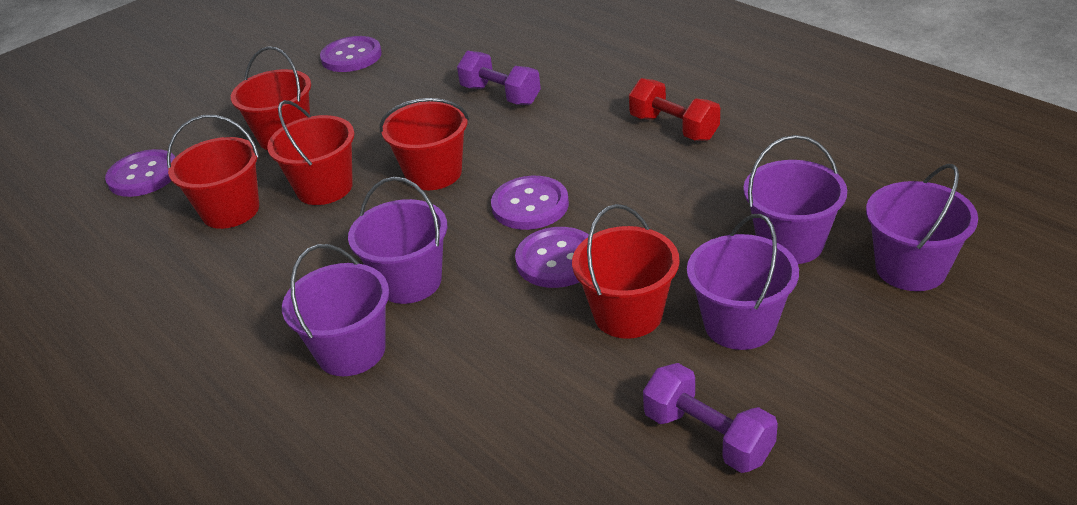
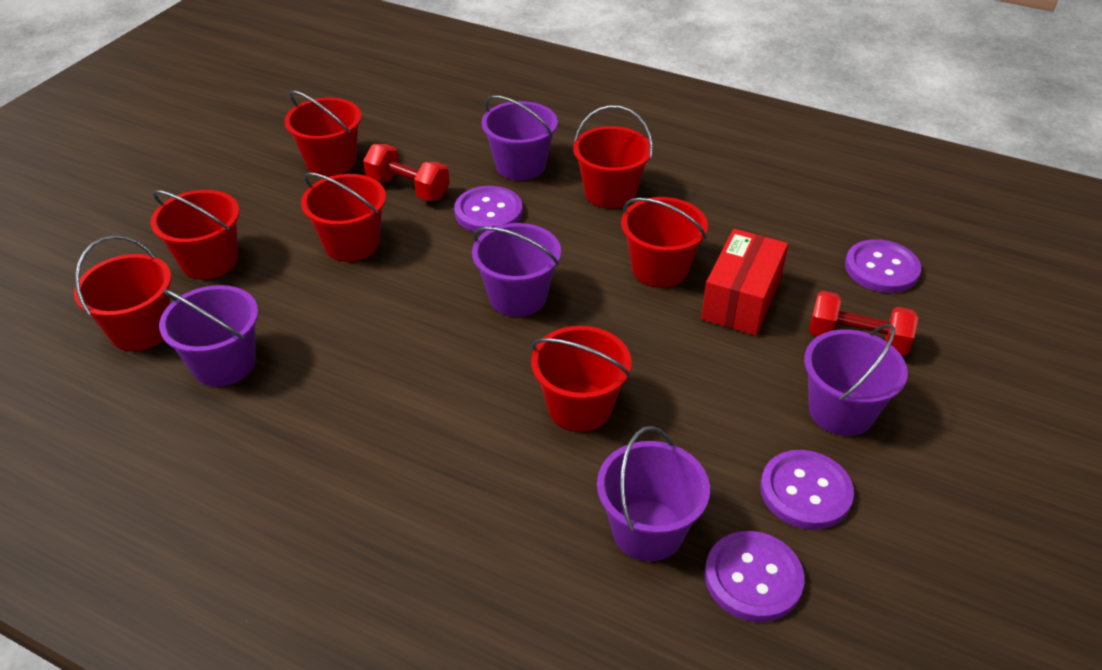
purple dumbbell: 2 -> 0
red box: 0 -> 1
red bucket: 5 -> 7
red dumbbell: 1 -> 2

